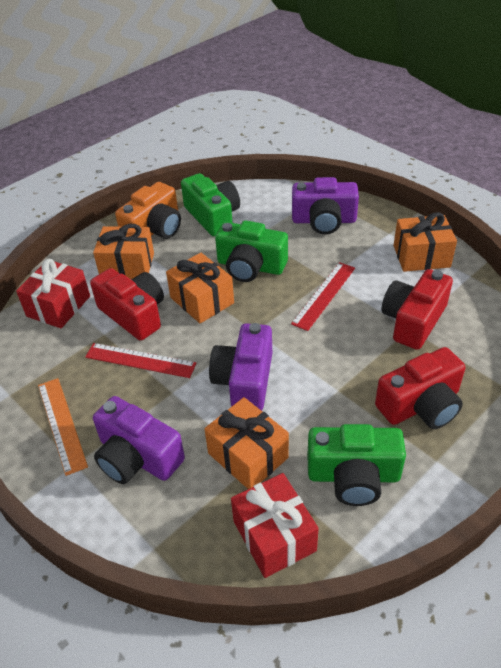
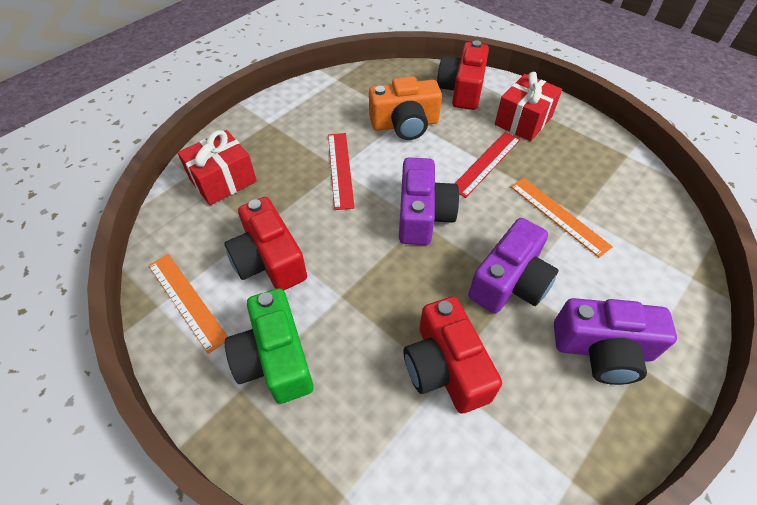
green camera: 3 -> 1
orange gift: 4 -> 0
orange ruler: 1 -> 2

